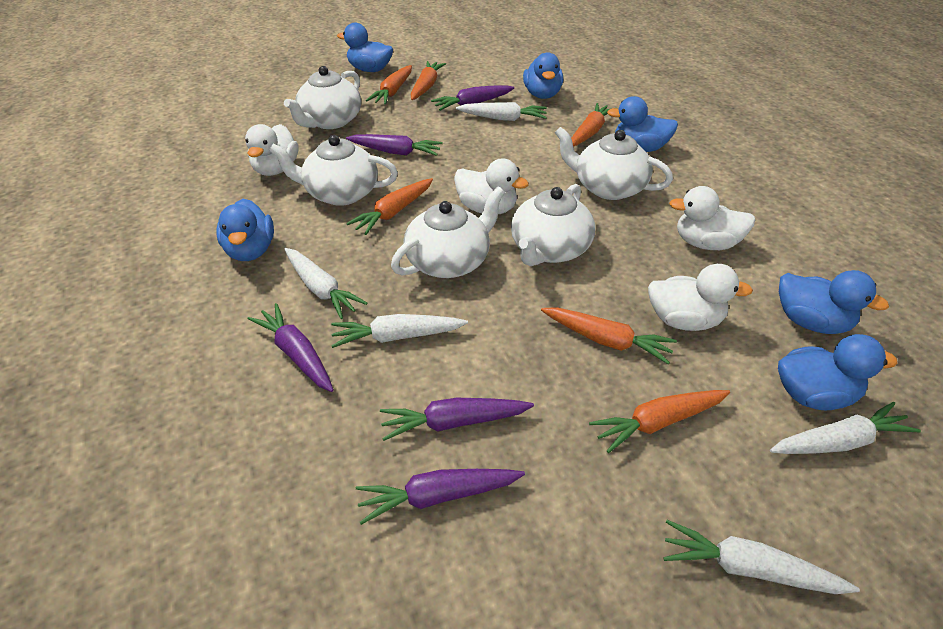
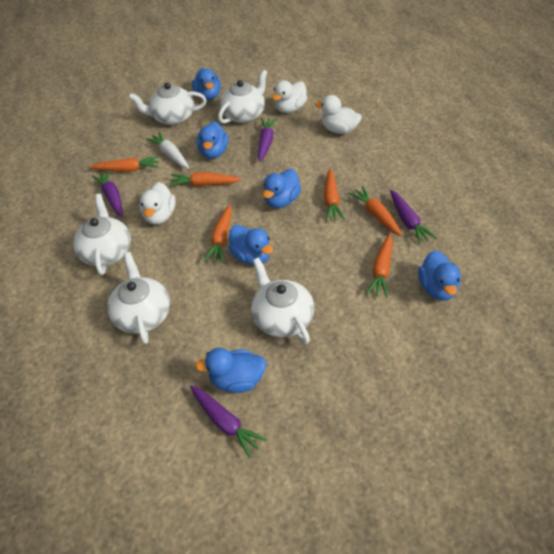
purple carrot: 5 -> 4
white carrot: 5 -> 1
white duck: 4 -> 3

